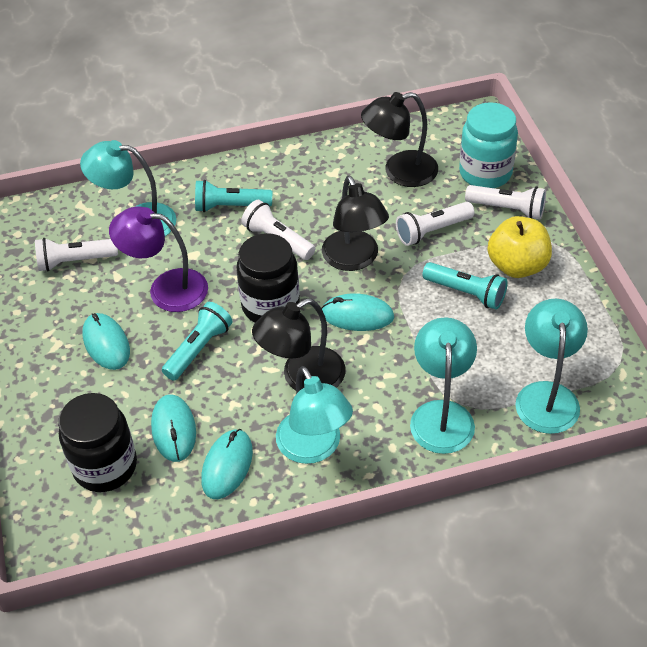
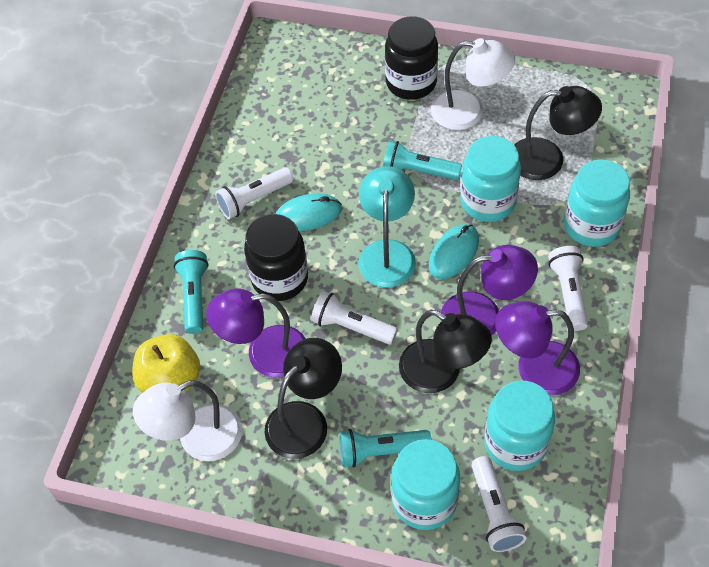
purple lamp: 1 -> 3
turquoise jar: 1 -> 4
turquoise lamp: 4 -> 1
turquoise mouse: 4 -> 2
white lamp: 0 -> 2

